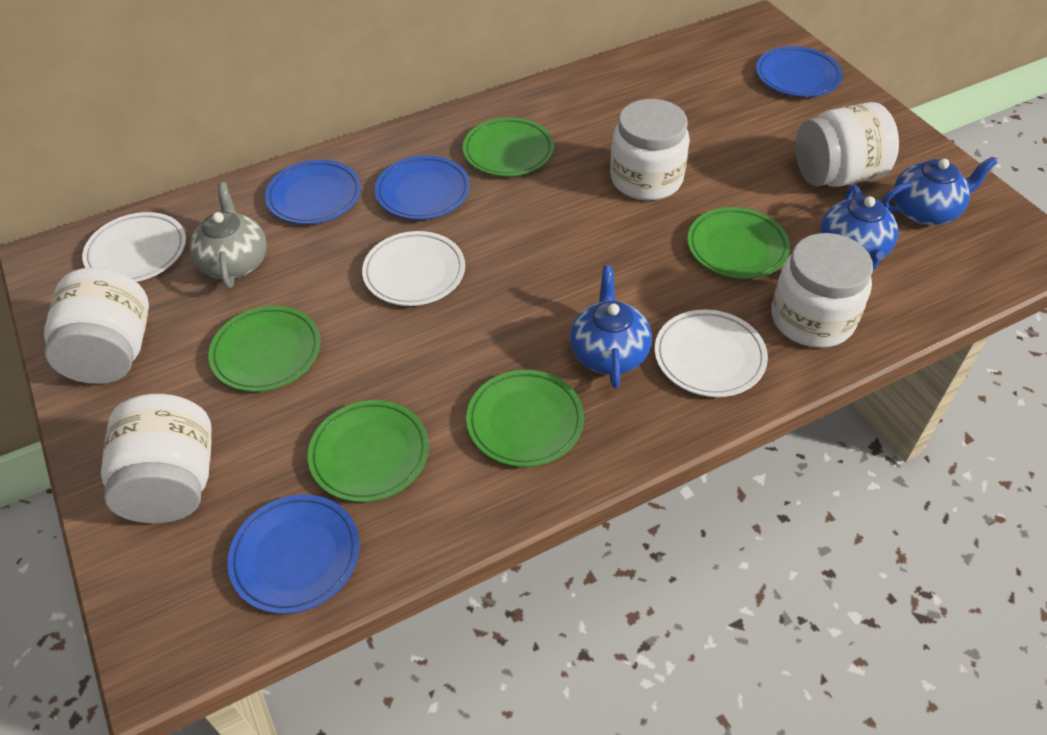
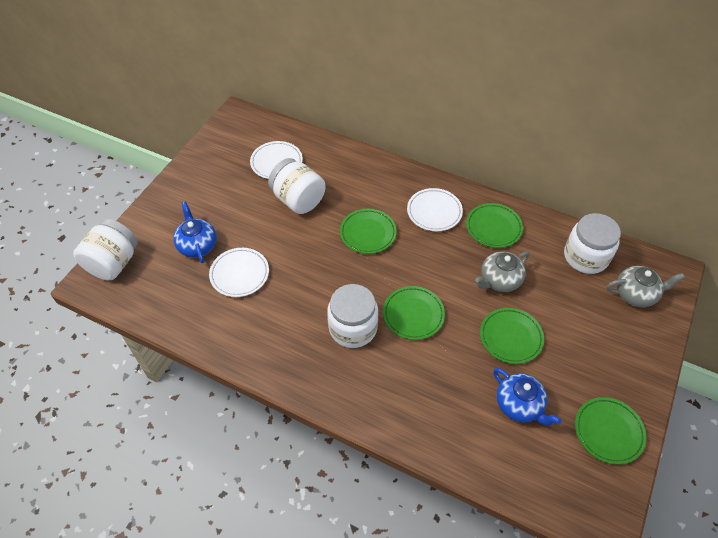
blue plate: 4 -> 0
blue teapot: 3 -> 2
grey teapot: 1 -> 2
white jar: 5 -> 4

